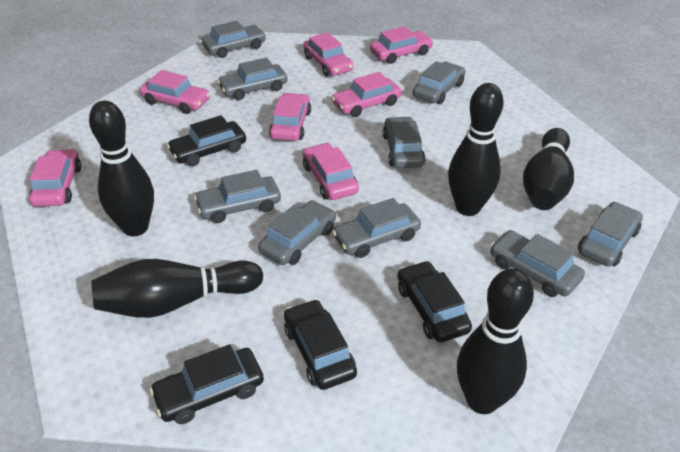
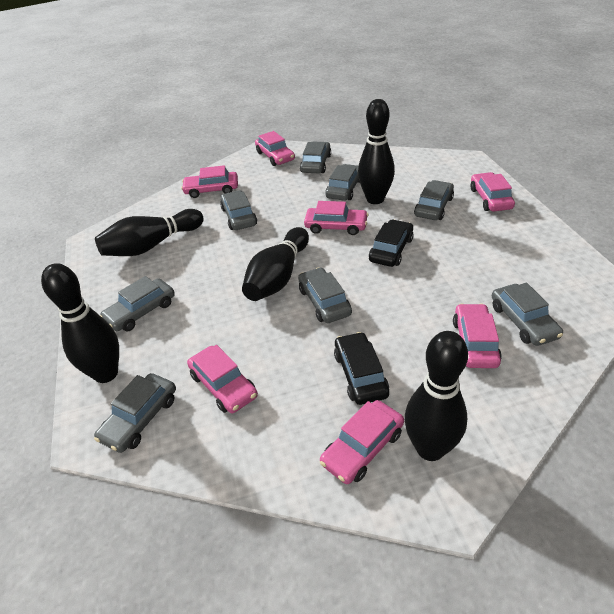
black car: 4 -> 2
grey car: 9 -> 8

